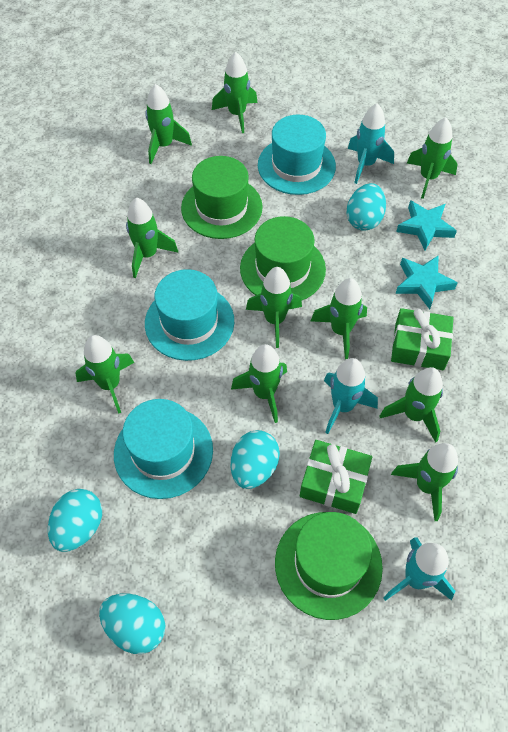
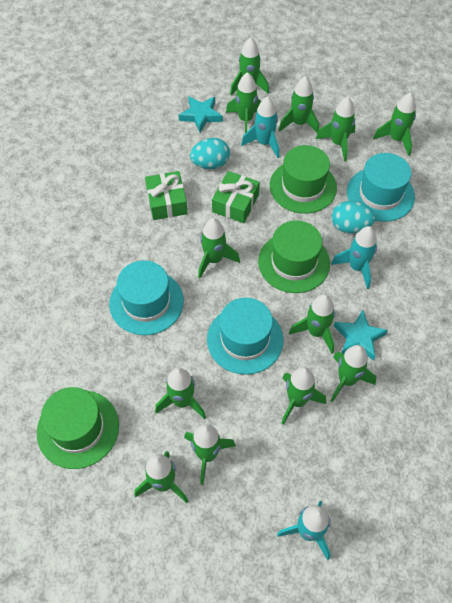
green rocket: 10 -> 12
turquoise egg: 4 -> 2

